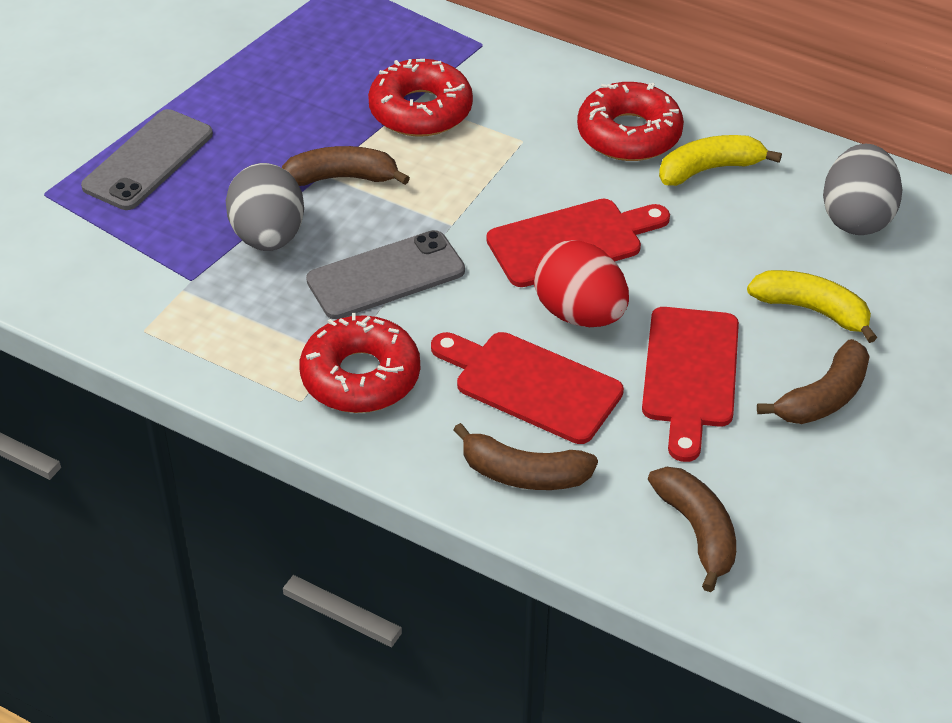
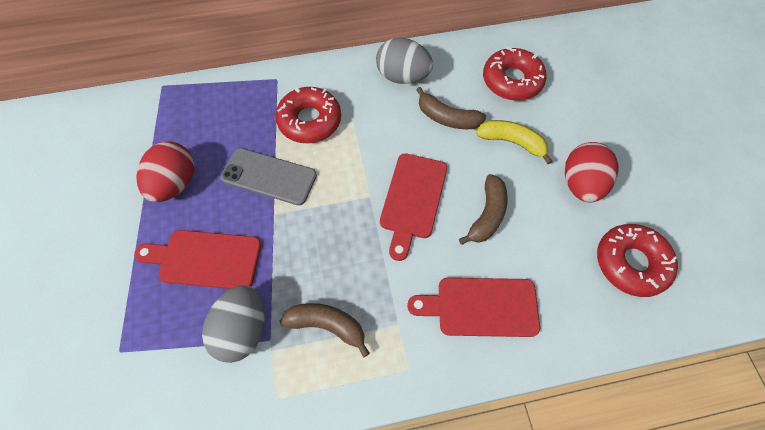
brown banana: 4 -> 3
grey phone: 2 -> 1
red egg: 1 -> 2
yellow banana: 2 -> 1

